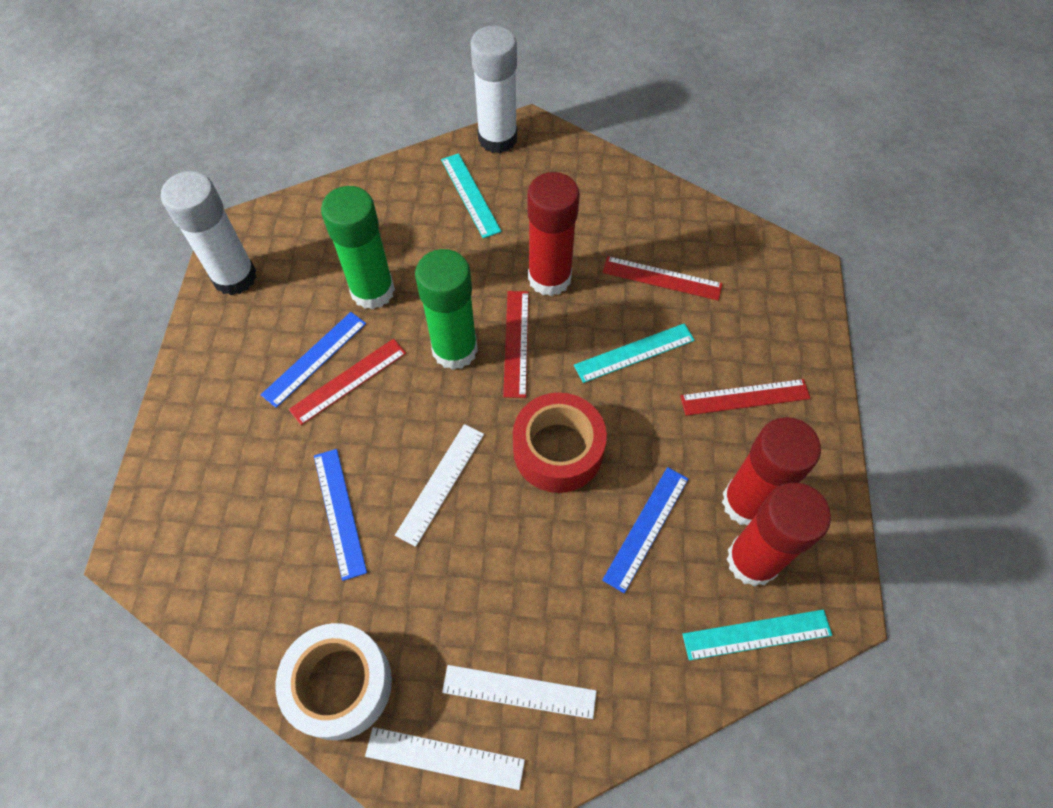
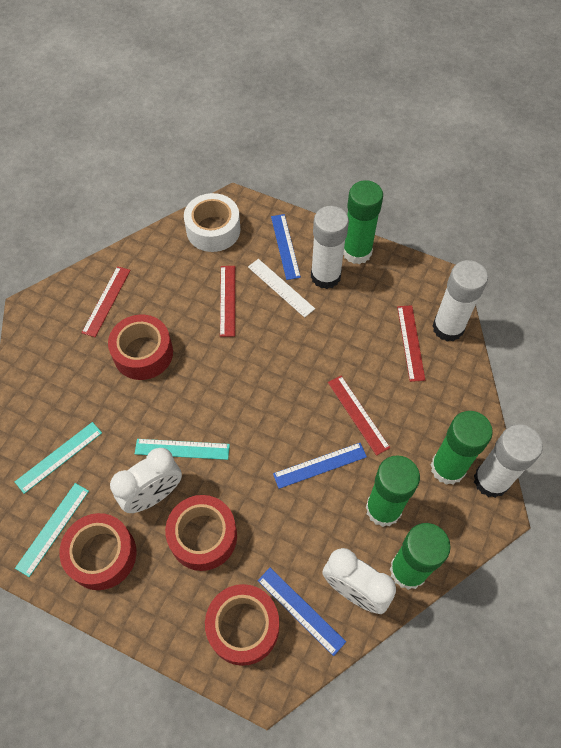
green glue stick: 2 -> 4
red glue stick: 3 -> 0
red tape: 1 -> 4
white clock: 0 -> 2
white glue stick: 2 -> 3
white ruler: 3 -> 1

